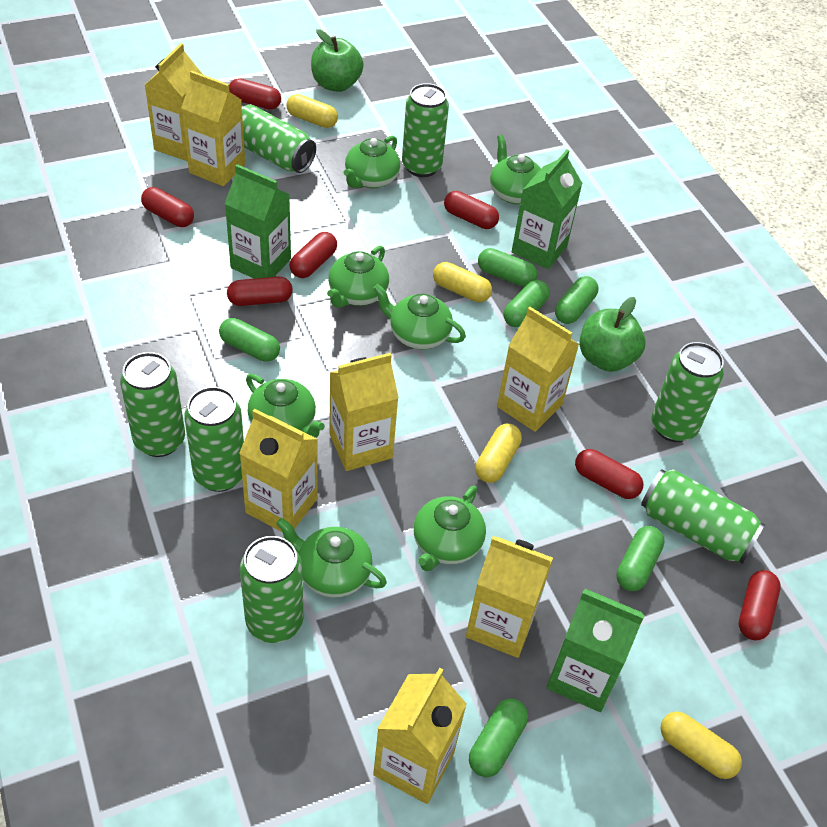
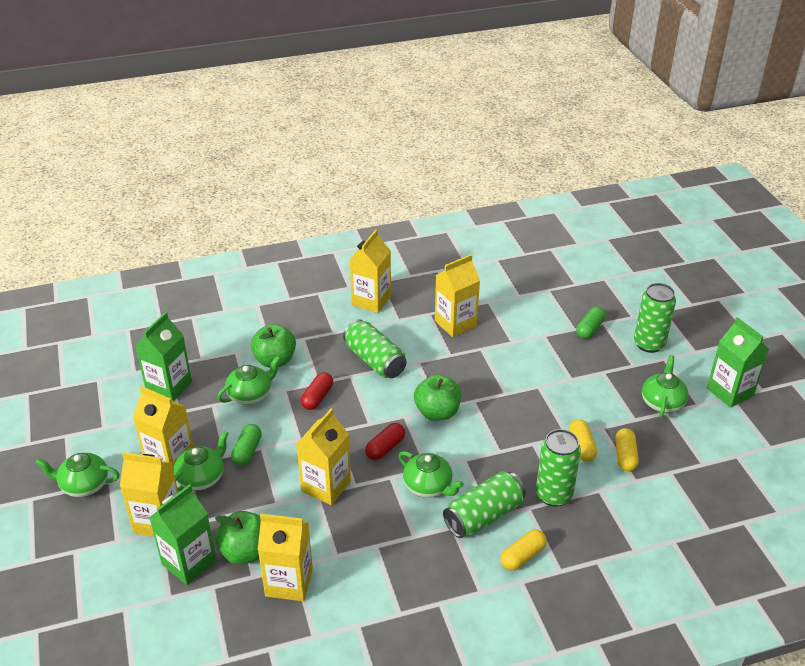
green apple: 2 -> 3
green can: 7 -> 4
green capsule: 6 -> 2
green teapot: 7 -> 5
red capsule: 7 -> 2
yellow capsule: 4 -> 3
yellow carton: 7 -> 6

